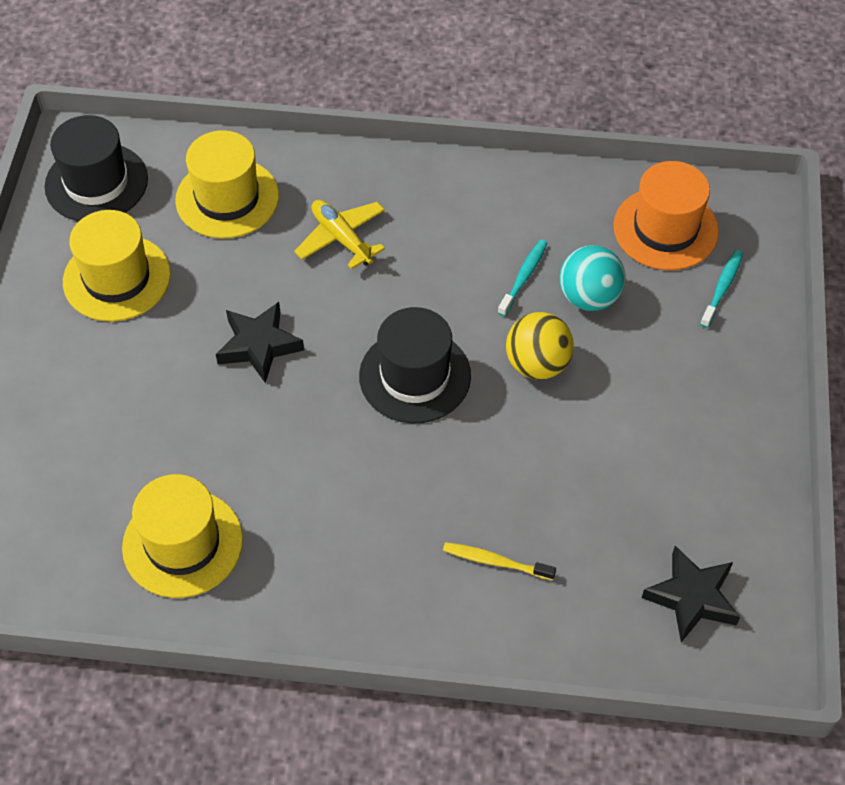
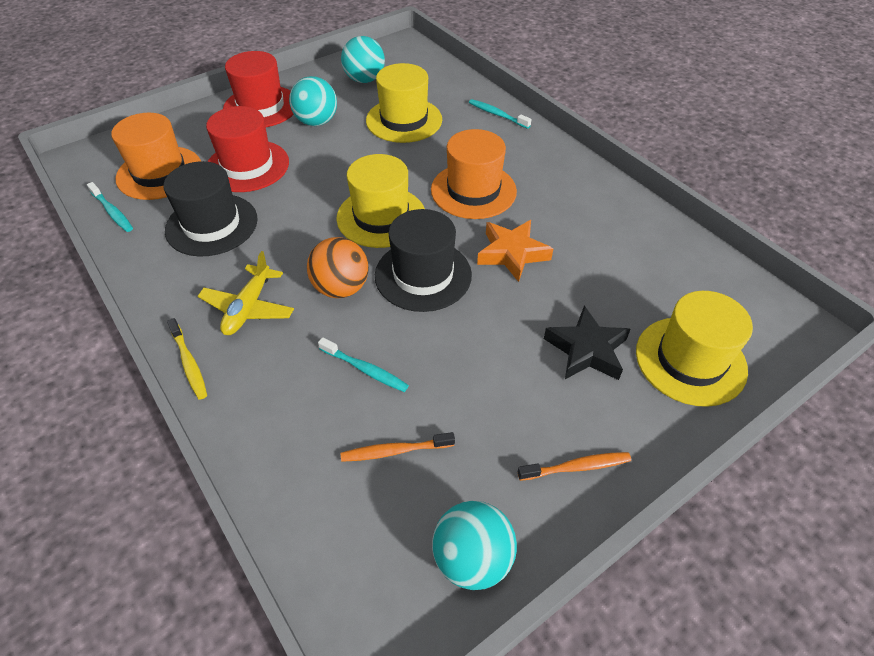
black star: 2 -> 1
orange ball: 0 -> 1
orange hat: 1 -> 2
orange star: 0 -> 1
orange toothbrush: 0 -> 2
red hat: 0 -> 2
turquoise ball: 1 -> 3
turquoise toothbrush: 2 -> 3
yellow ball: 1 -> 0

